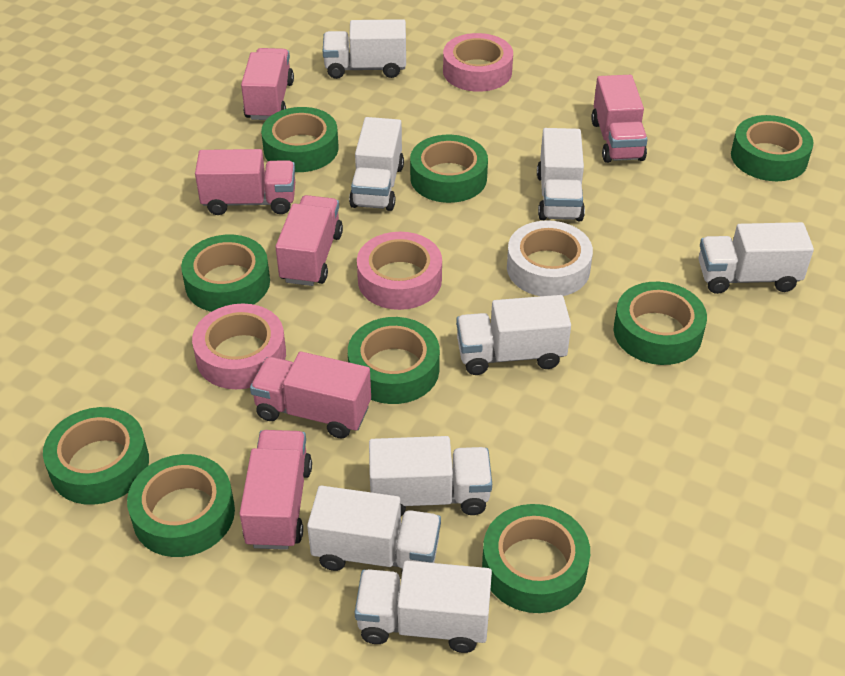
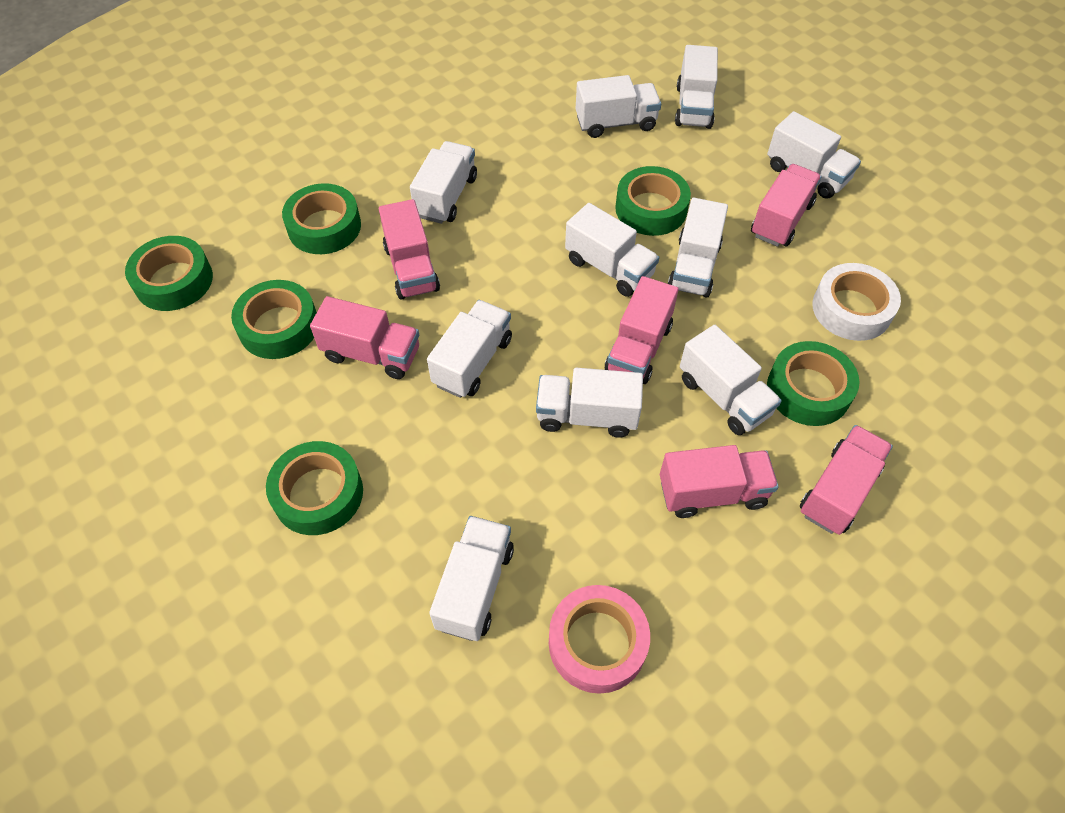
green tape: 9 -> 6
pink tape: 3 -> 1
white truck: 8 -> 10

